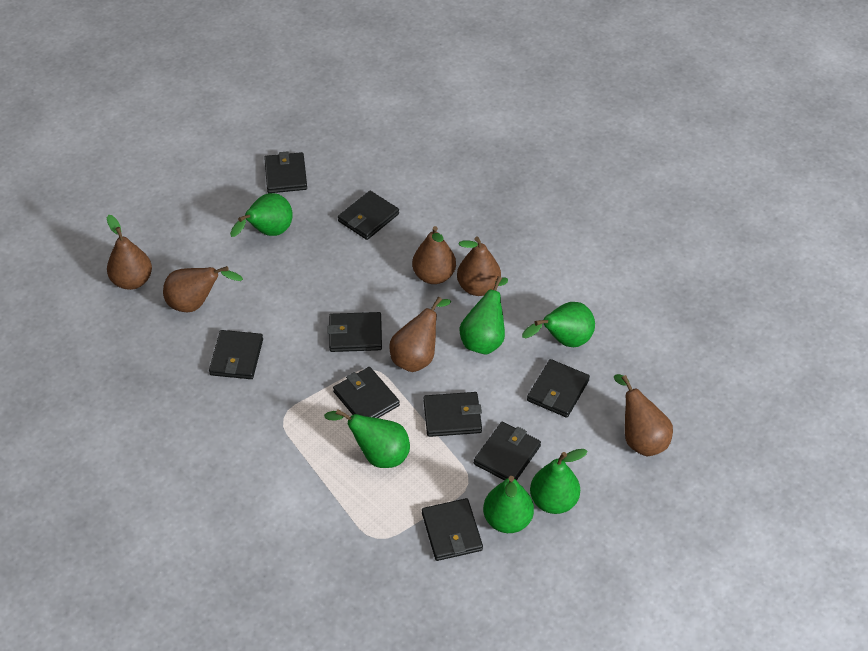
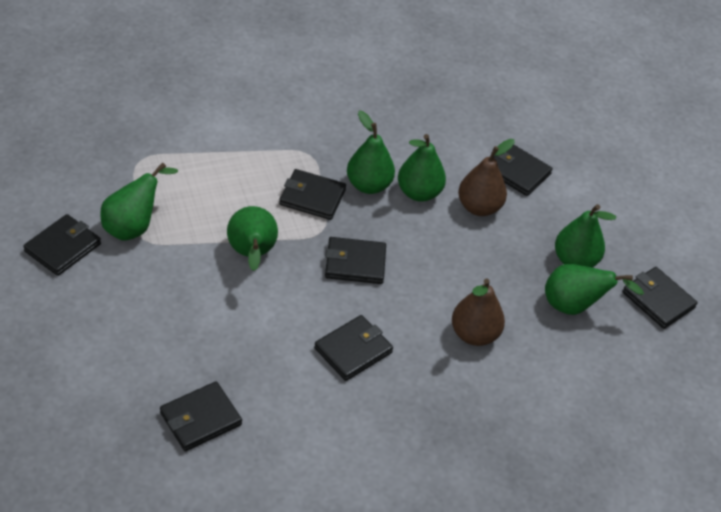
black wallet: 9 -> 7
brown pear: 6 -> 2

